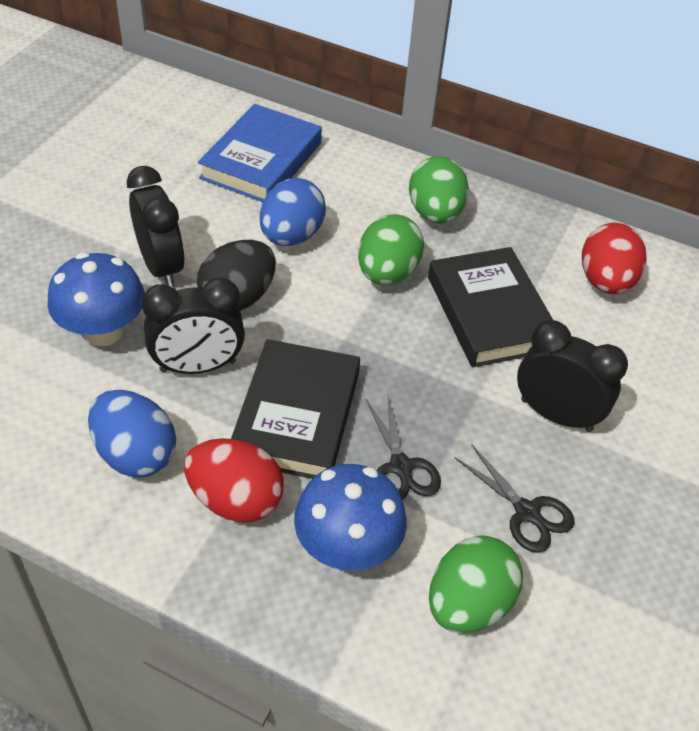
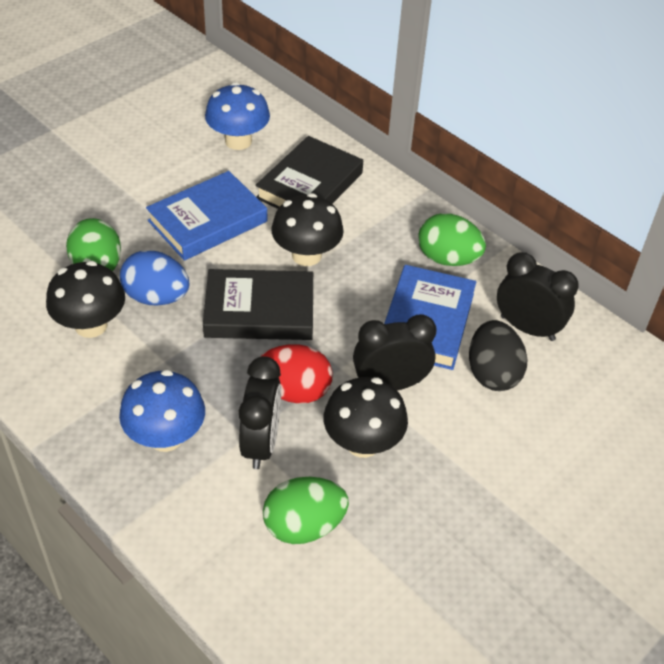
black mushroom: 0 -> 3
black scissors: 2 -> 0
blue book: 1 -> 2
blue egg: 2 -> 1
red egg: 2 -> 1

